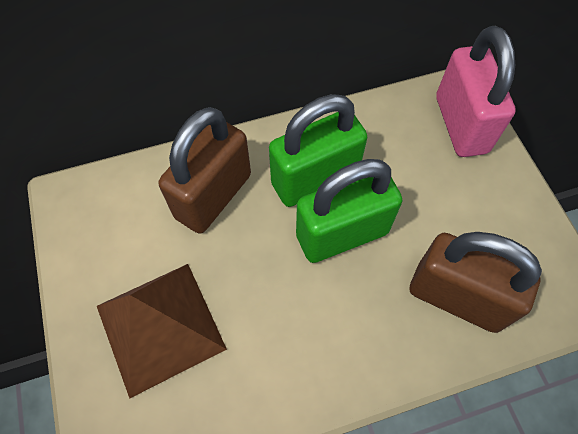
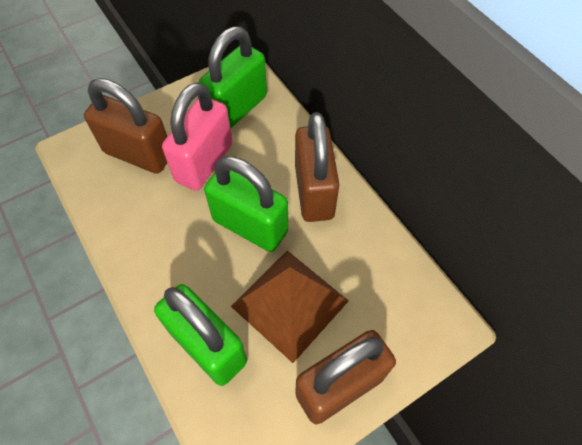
brown padlock: 2 -> 3
green padlock: 2 -> 3

